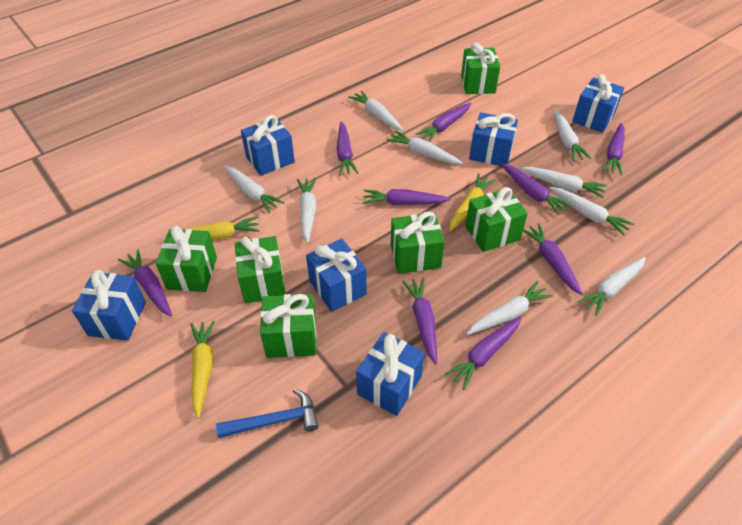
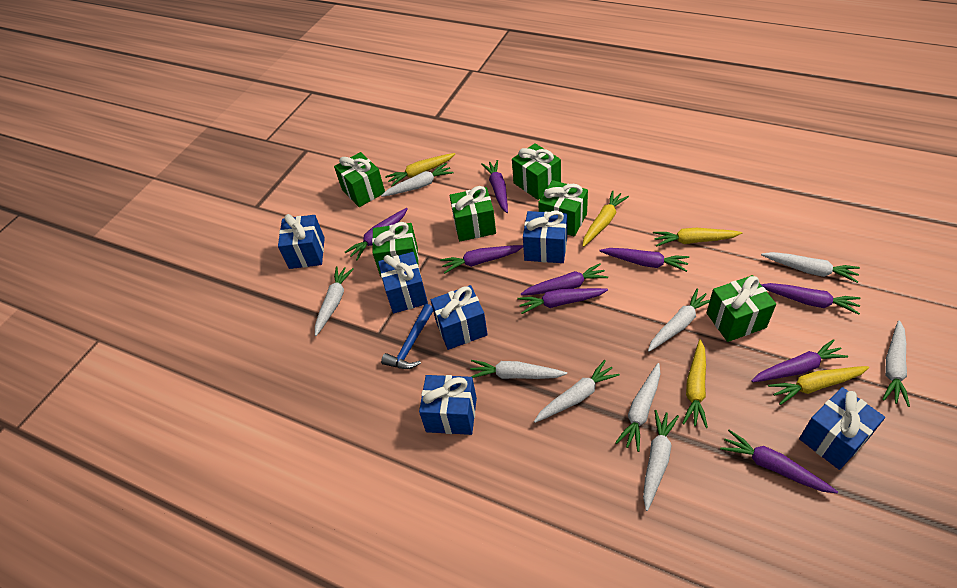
yellow carrot: 3 -> 5

